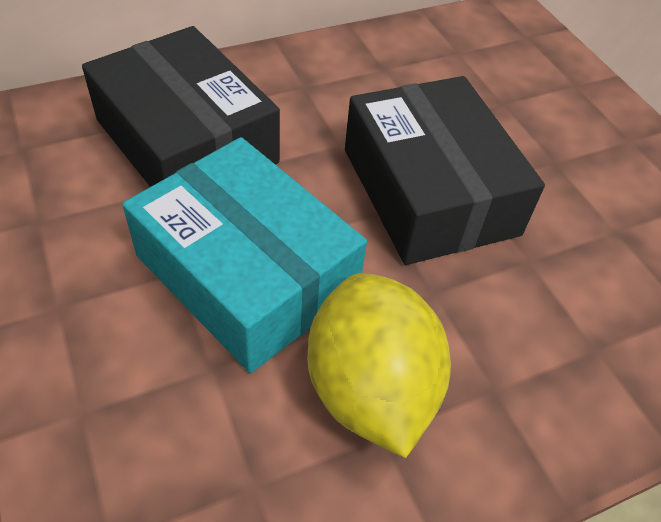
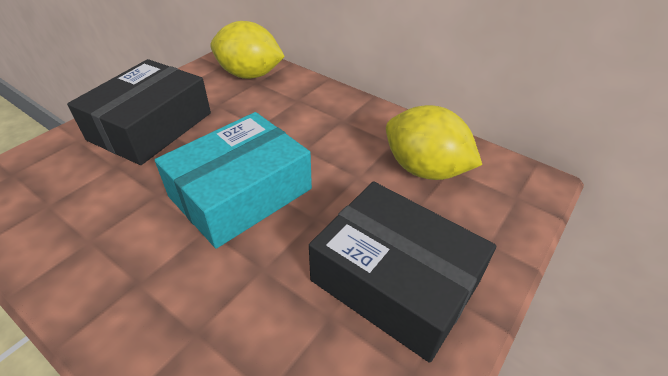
yellow lemon: 1 -> 2

